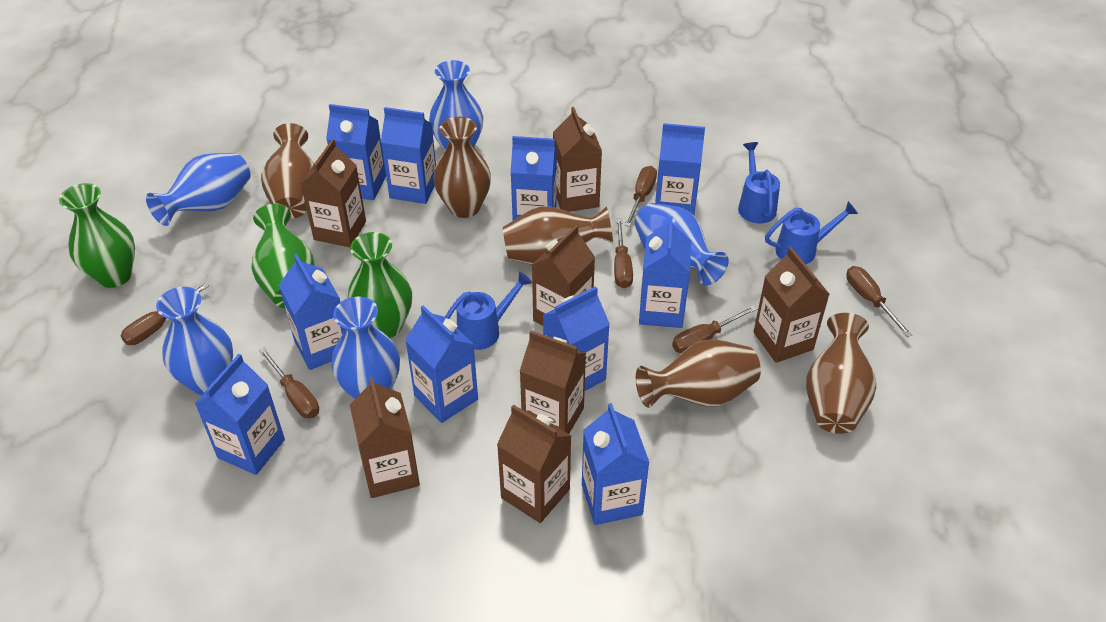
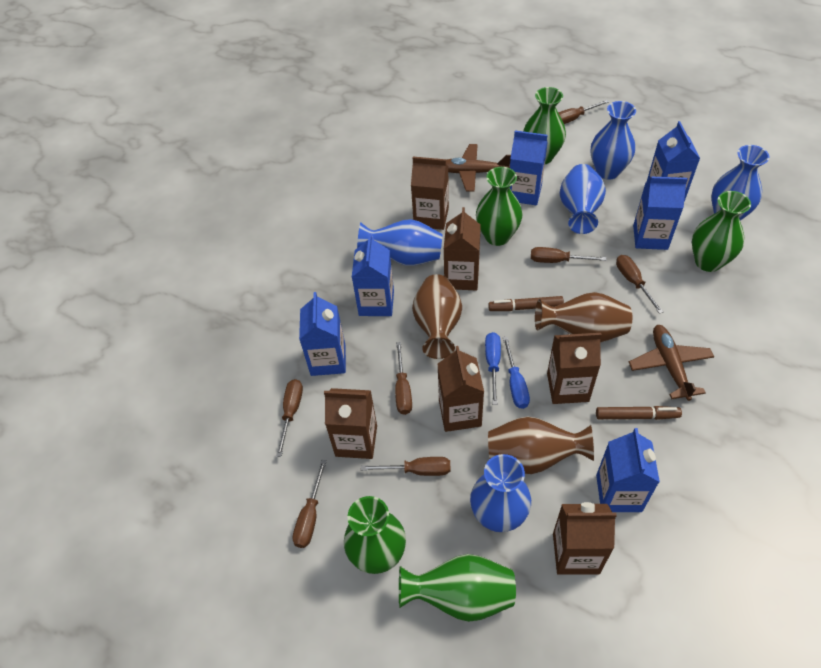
blue carton: 10 -> 6
blue screwdriver: 0 -> 2
blue watering can: 3 -> 0
brown carton: 7 -> 6
brown marker: 0 -> 2
brown plane: 0 -> 2
brown screwdriver: 6 -> 7
brown vase: 5 -> 3
green vase: 3 -> 5

